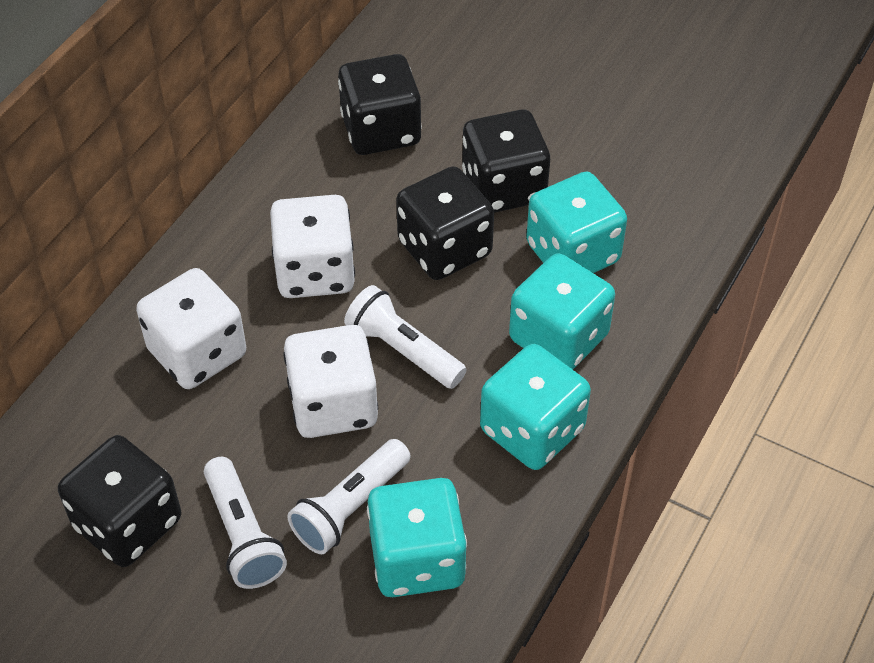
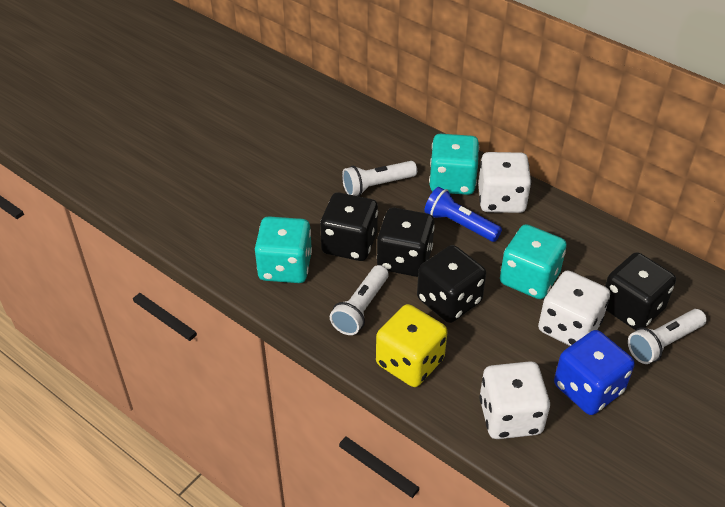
blue dice: 0 -> 1
blue flashlight: 0 -> 1
turquoise dice: 4 -> 3
yellow dice: 0 -> 1

